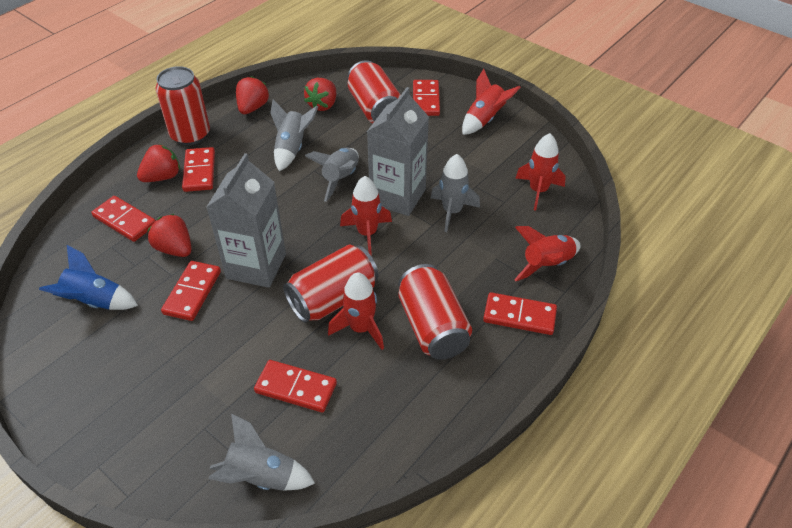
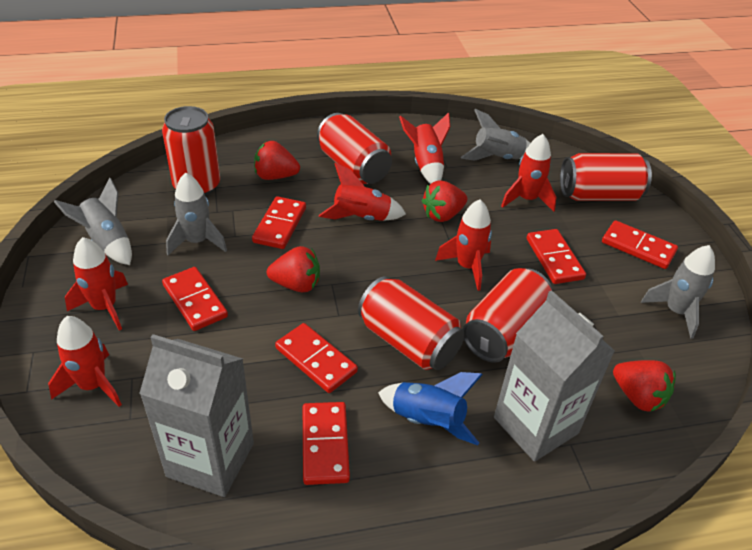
red can: 4 -> 5
red rocket: 5 -> 6

